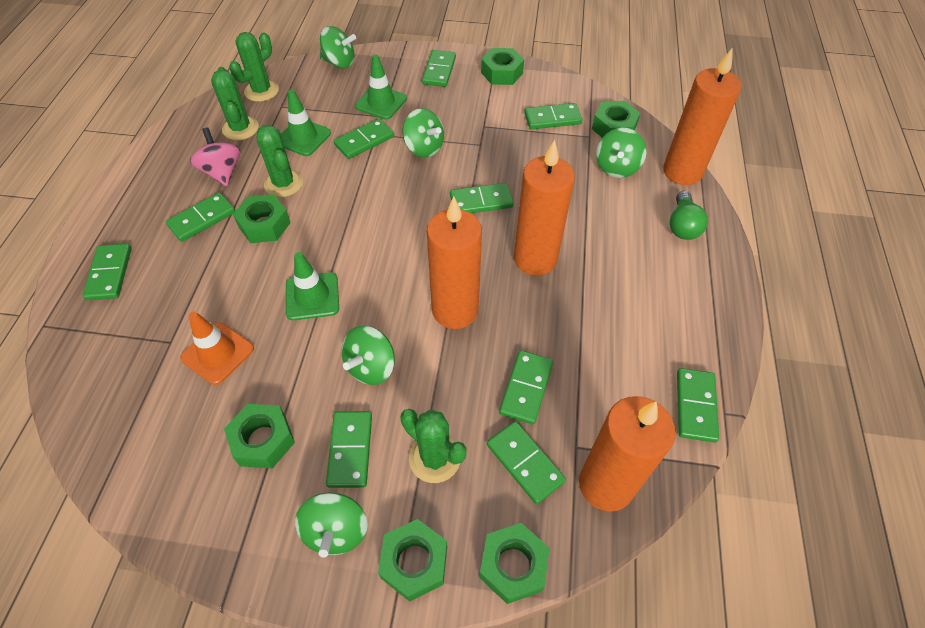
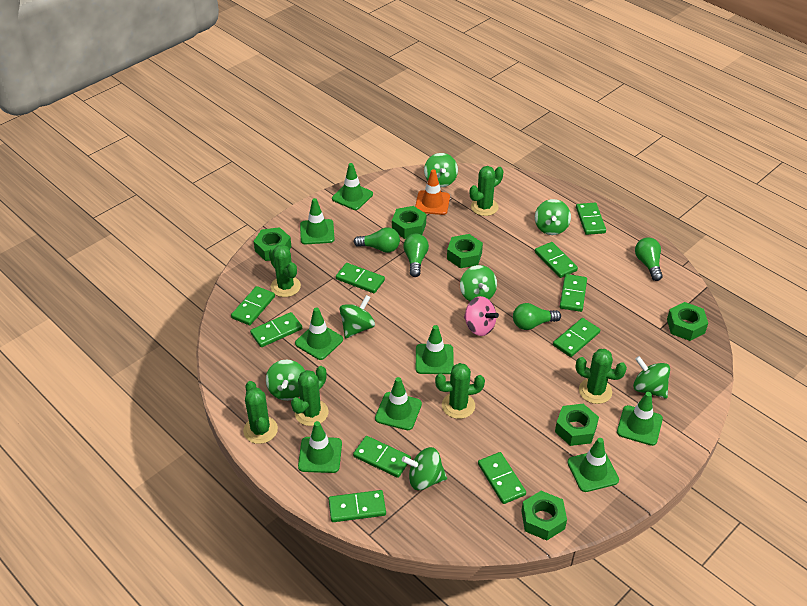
green cactus: 4 -> 6
green light bulb: 1 -> 4
green spinning top: 5 -> 7
green traffic cone: 3 -> 8
orange candle: 4 -> 0

